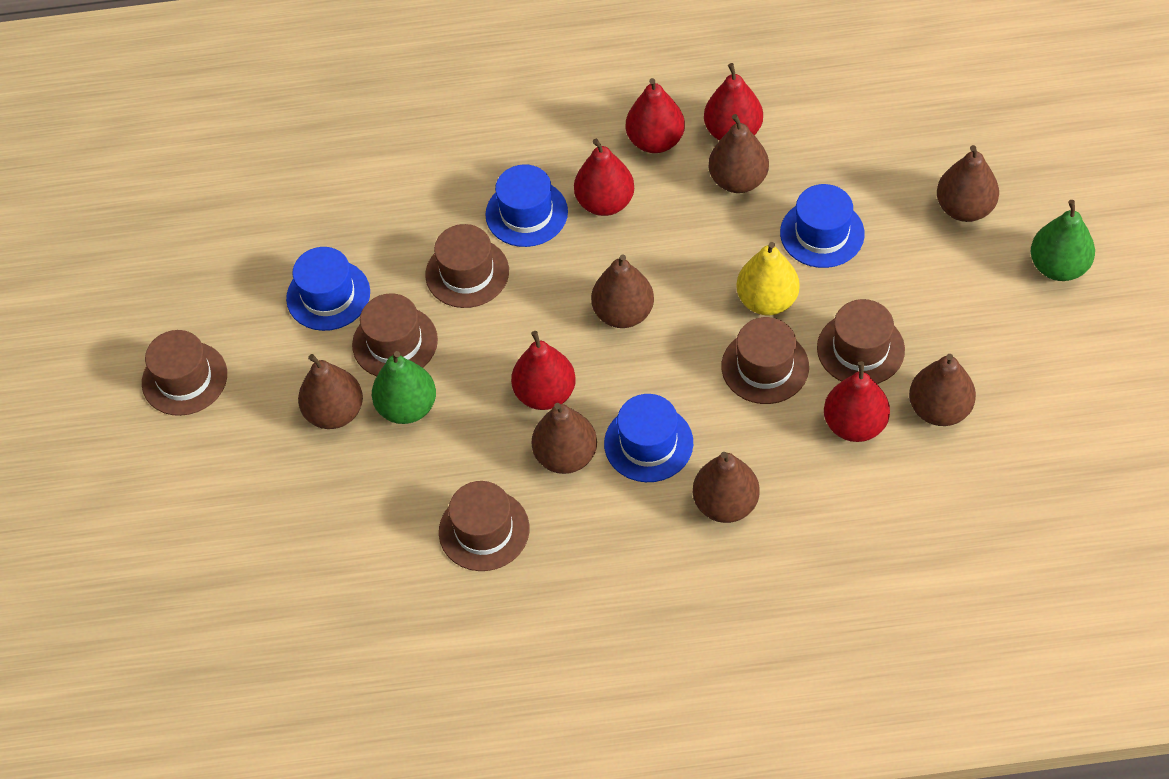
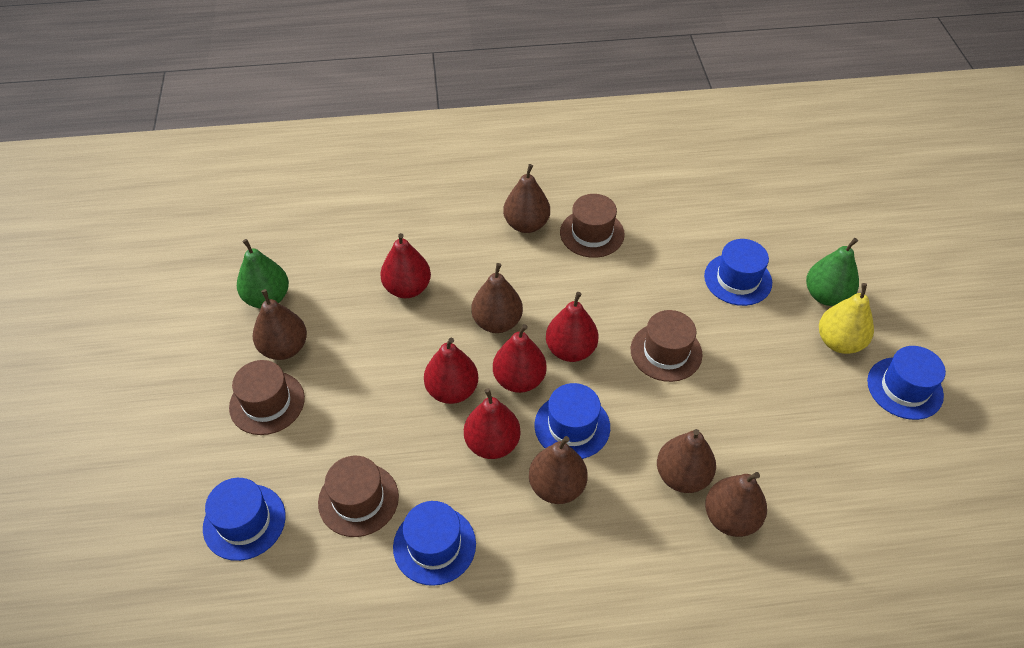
blue hat: 4 -> 5
brown hat: 6 -> 4
brown pear: 7 -> 6

